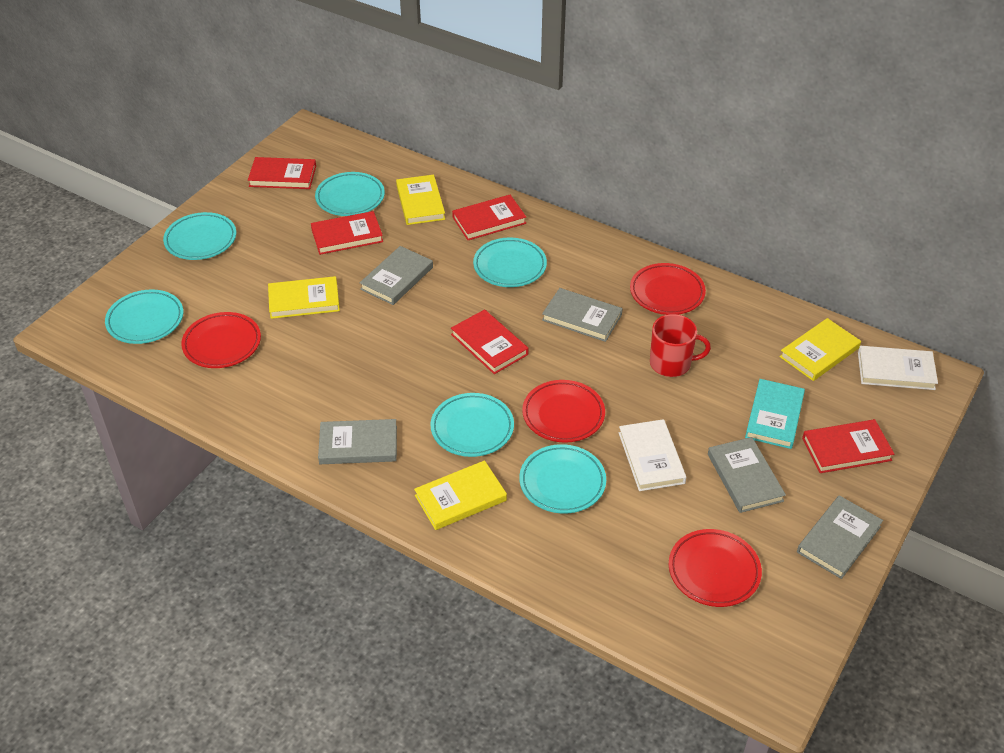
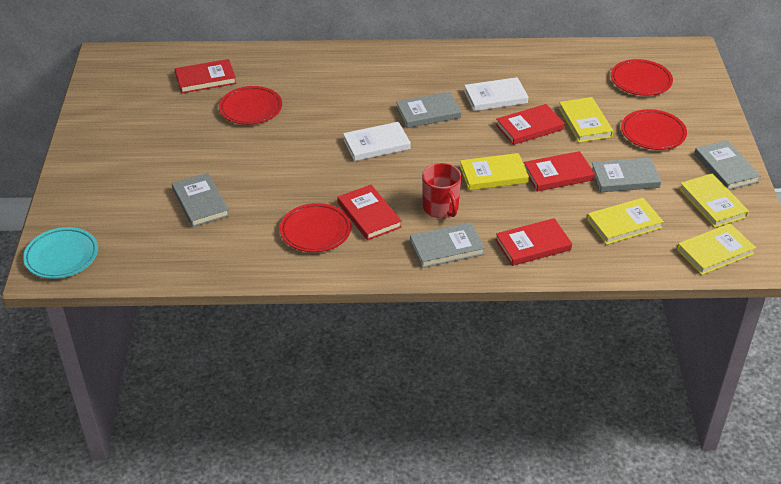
turquoise book: 1 -> 0
turquoise plate: 6 -> 1
yellow book: 4 -> 5

